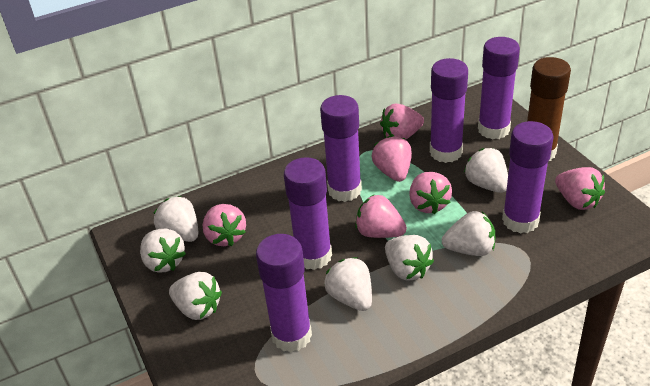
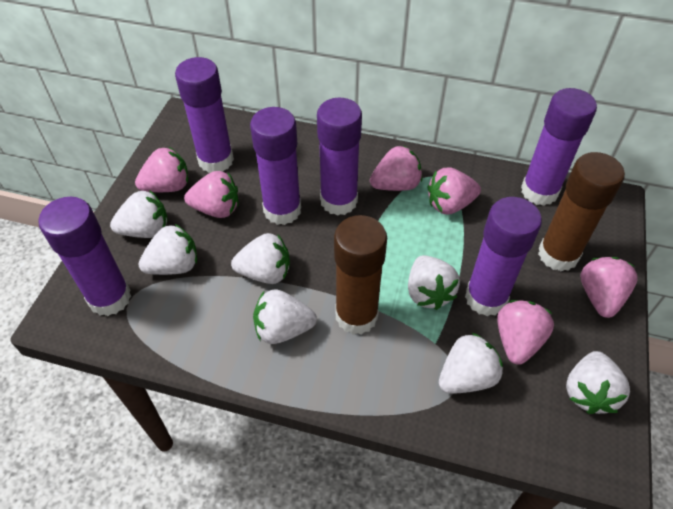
brown glue stick: 1 -> 2

